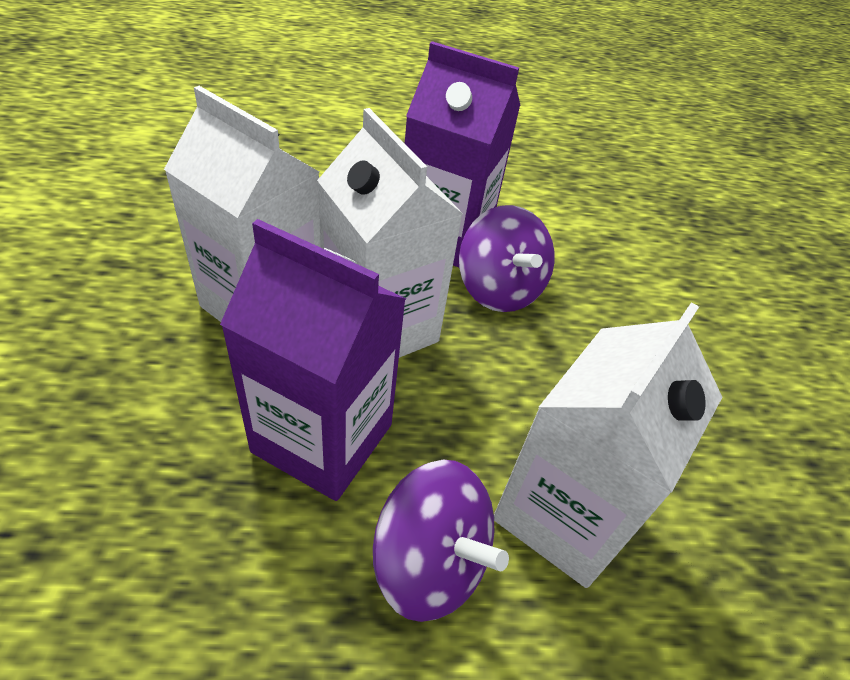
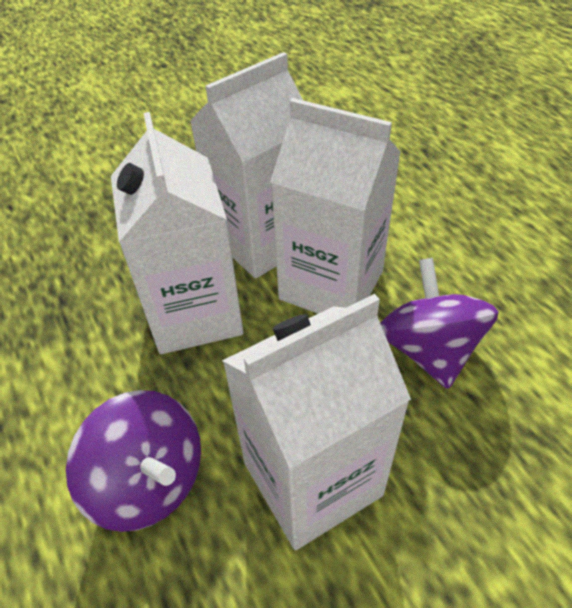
purple carton: 2 -> 0
white carton: 3 -> 4

